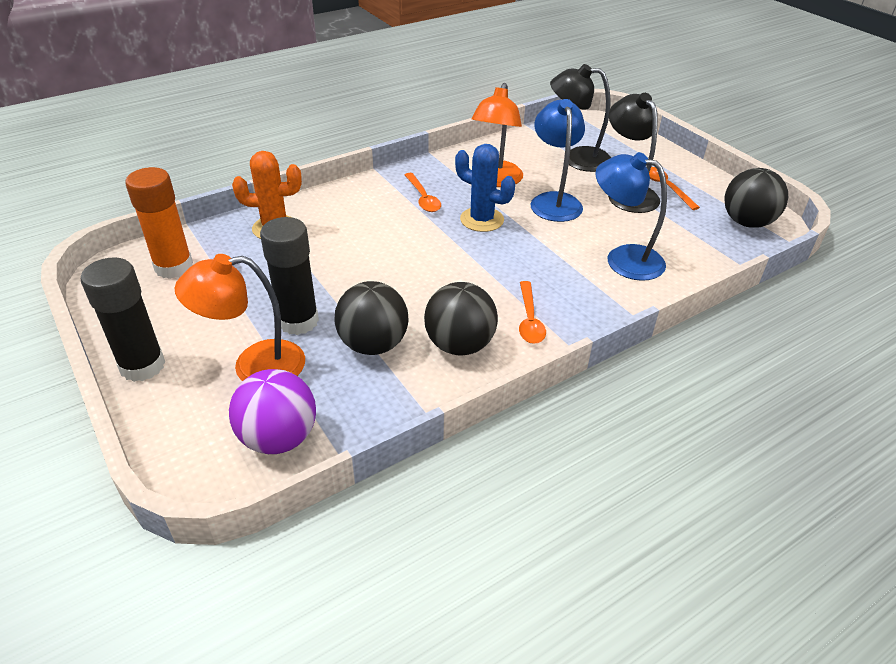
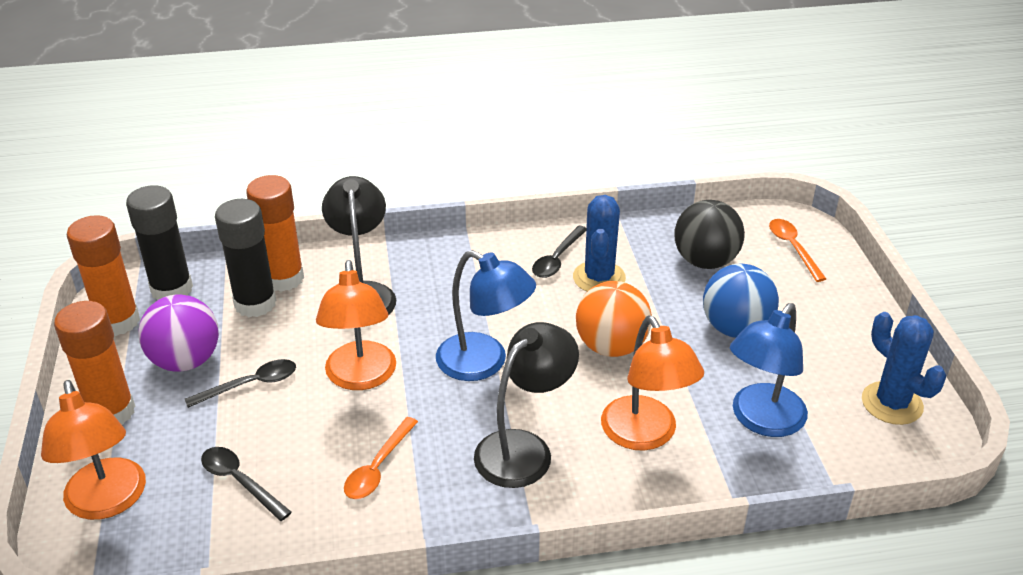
black ball: 3 -> 1
black spoon: 0 -> 3
blue ball: 0 -> 1
blue cactus: 1 -> 2
orange ball: 0 -> 1
orange cactus: 1 -> 0
orange glue stick: 1 -> 3
orange lamp: 2 -> 3
orange spoon: 3 -> 2

